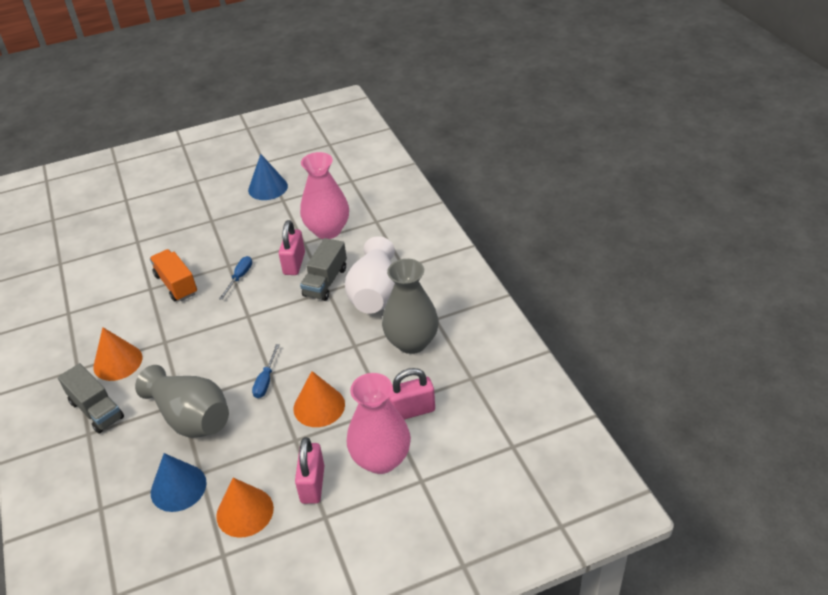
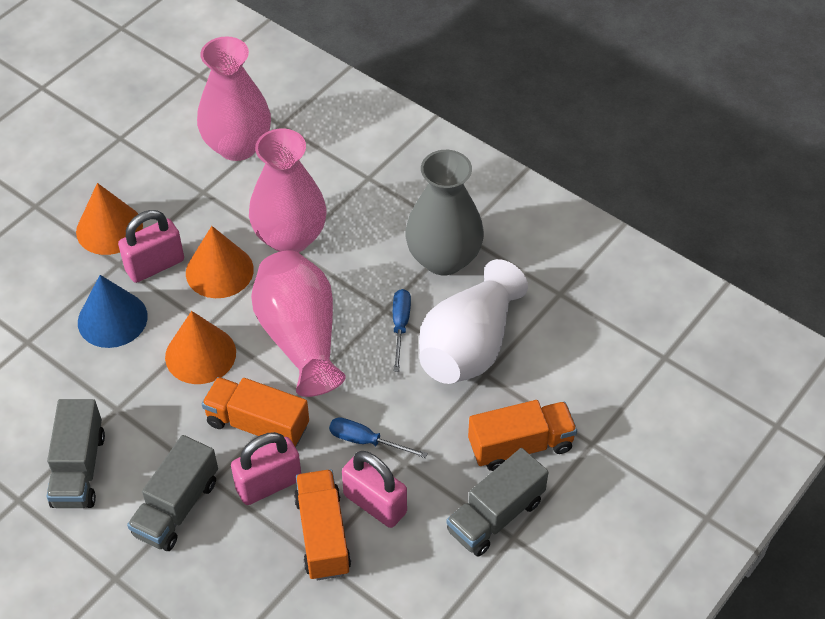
blue cone: 2 -> 1
grey truck: 2 -> 3
grey vase: 2 -> 1
orange truck: 1 -> 3
pink vase: 2 -> 3

